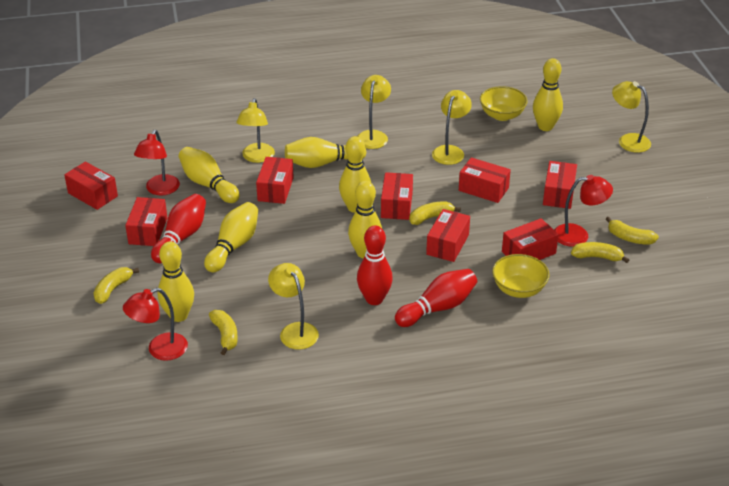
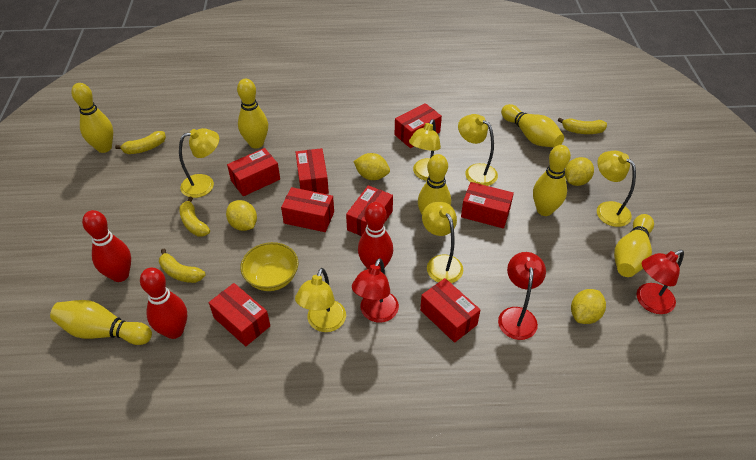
yellow banana: 5 -> 4
yellow bowl: 2 -> 1
yellow lamp: 5 -> 6
yellow lemon: 0 -> 4

